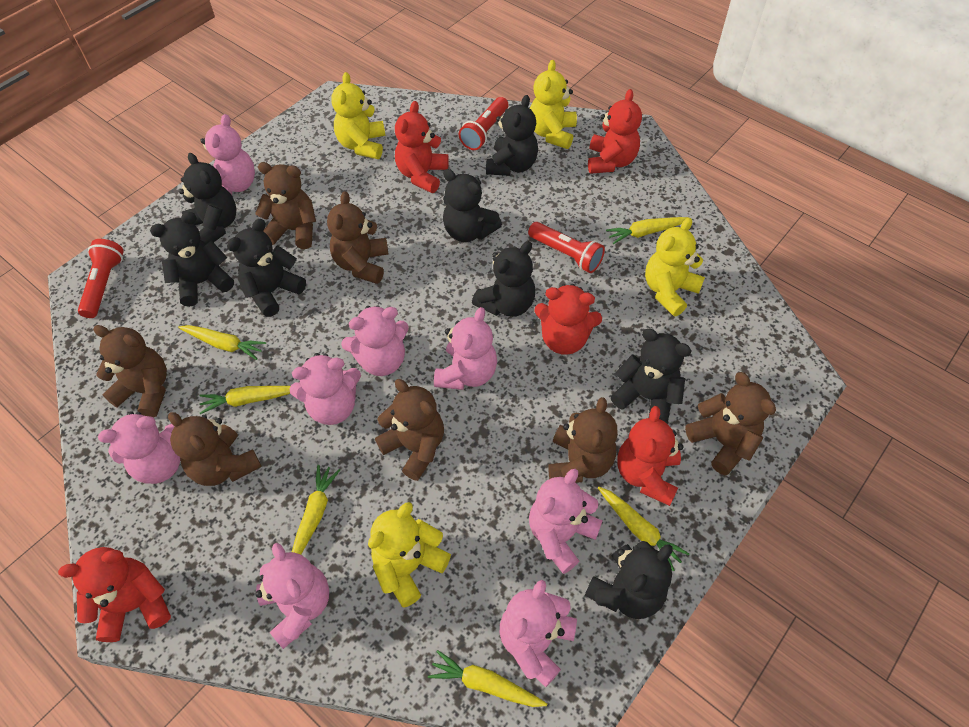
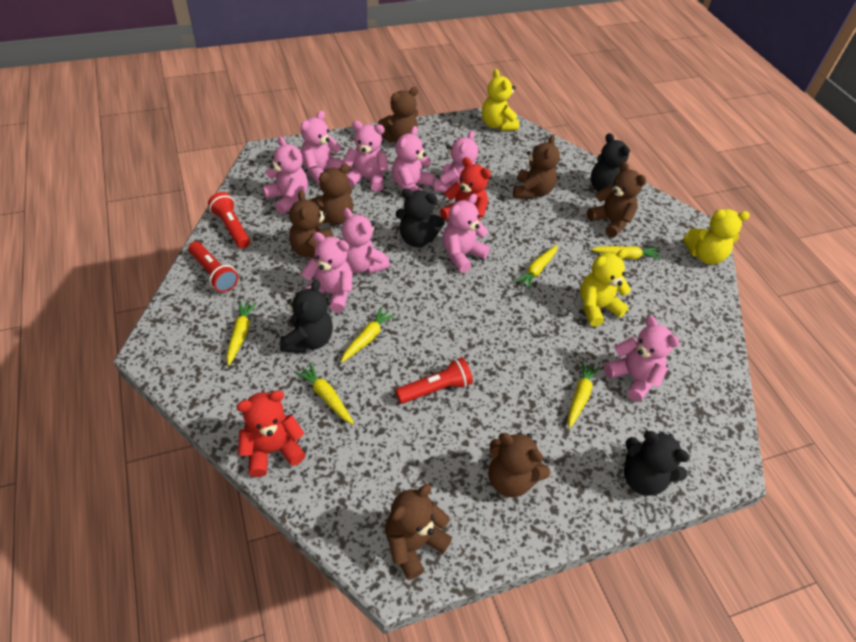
black teddy bear: 8 -> 4
pink teddy bear: 8 -> 9
red teddy bear: 5 -> 2
yellow teddy bear: 4 -> 3

